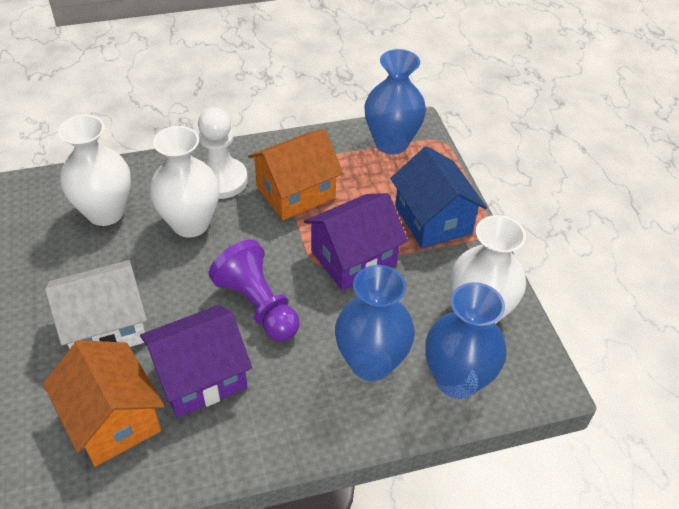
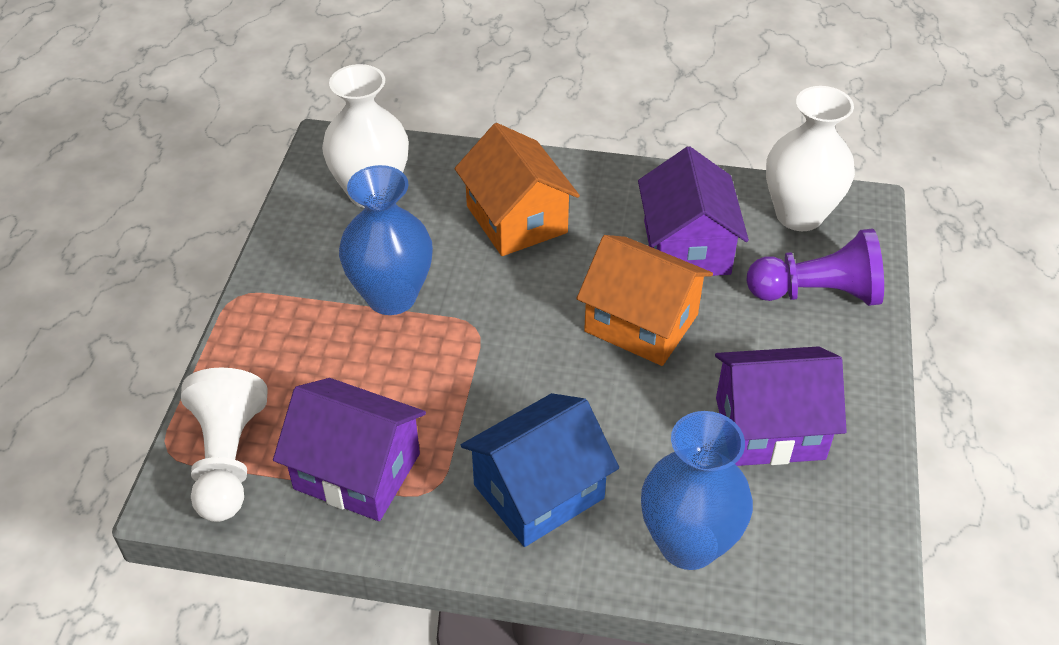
blue vase: 3 -> 2
purple house: 2 -> 3
white house: 1 -> 0
white vase: 3 -> 2

